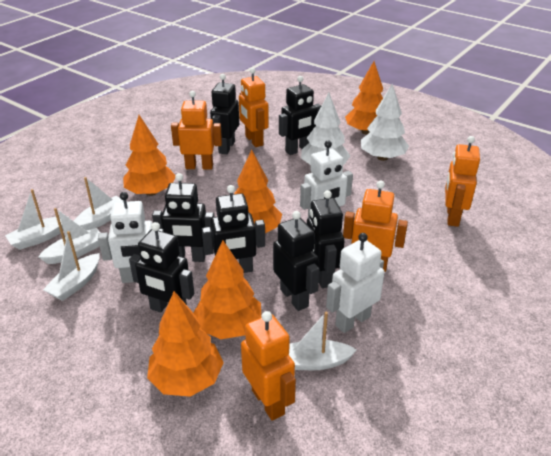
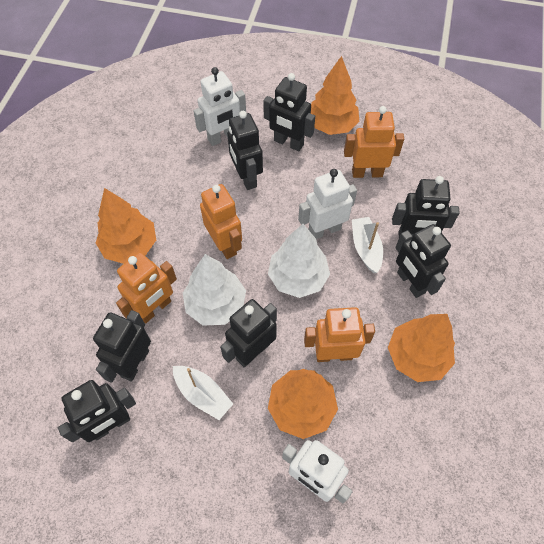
orange robot: 5 -> 4
orange tree: 5 -> 4
white boat: 5 -> 2

